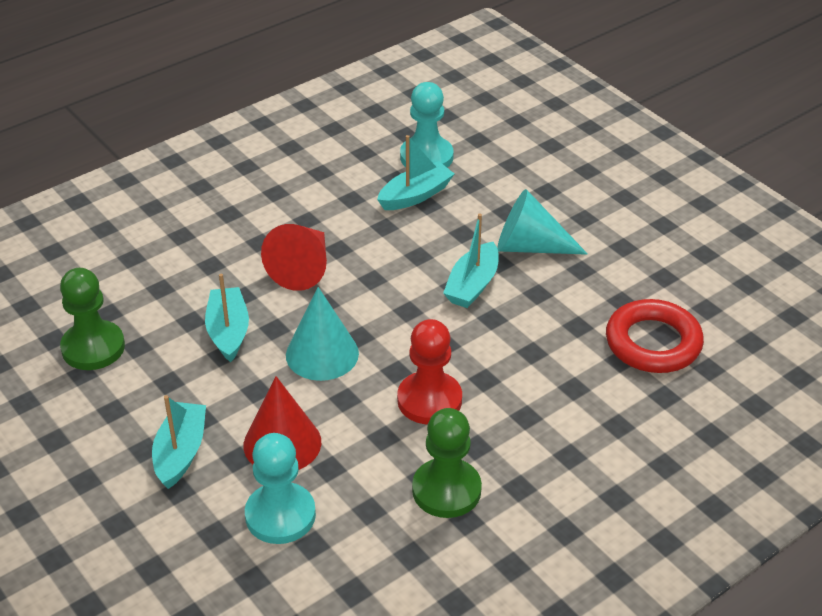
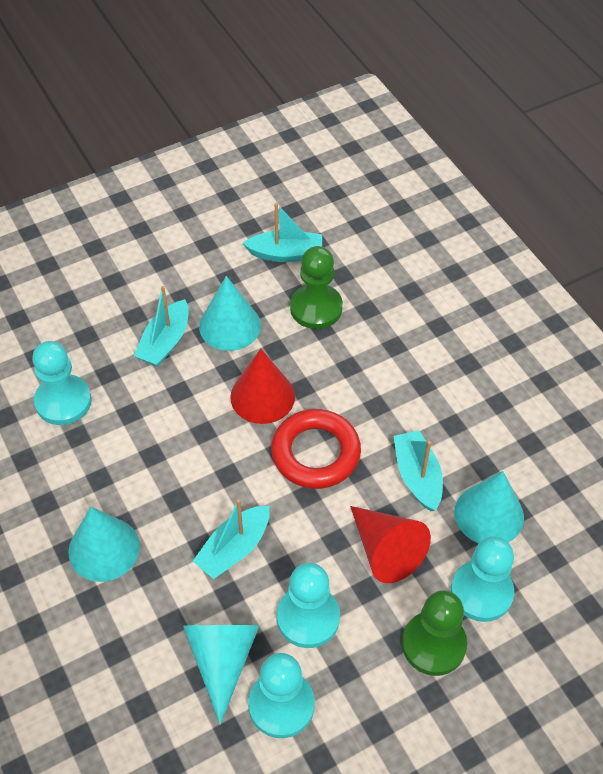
red pawn: 1 -> 0
turquoise cone: 2 -> 4
turquoise pawn: 2 -> 4

